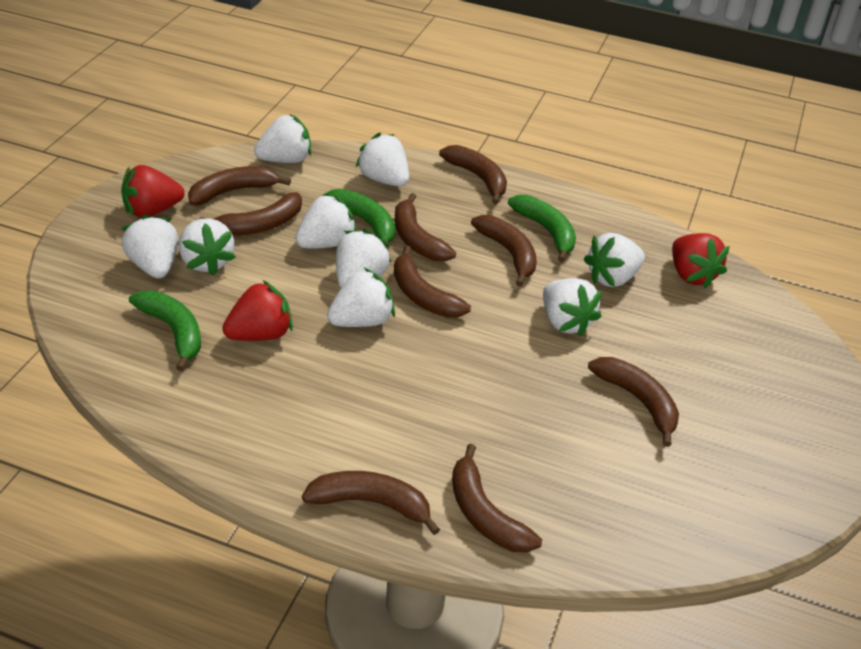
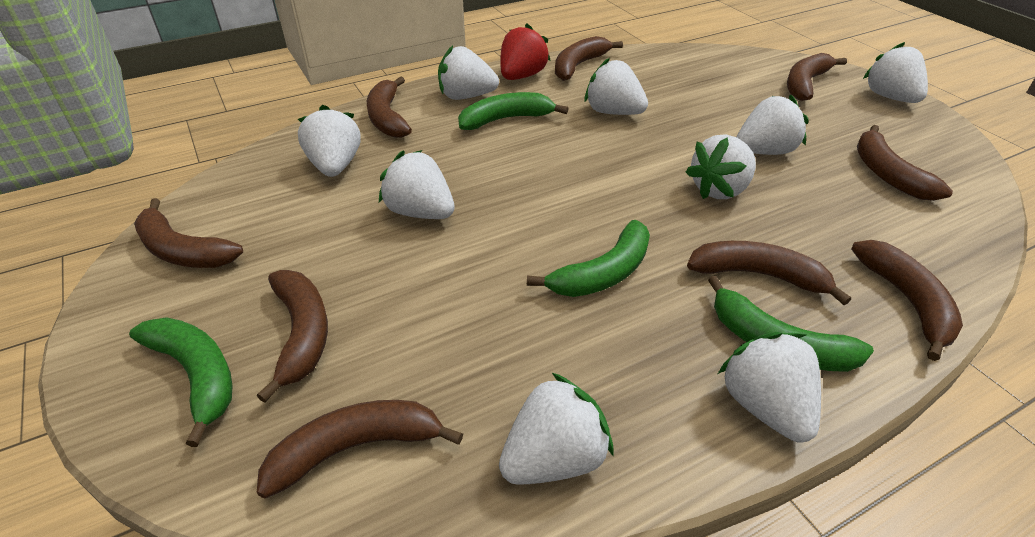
green banana: 3 -> 4
red strawberry: 3 -> 1

